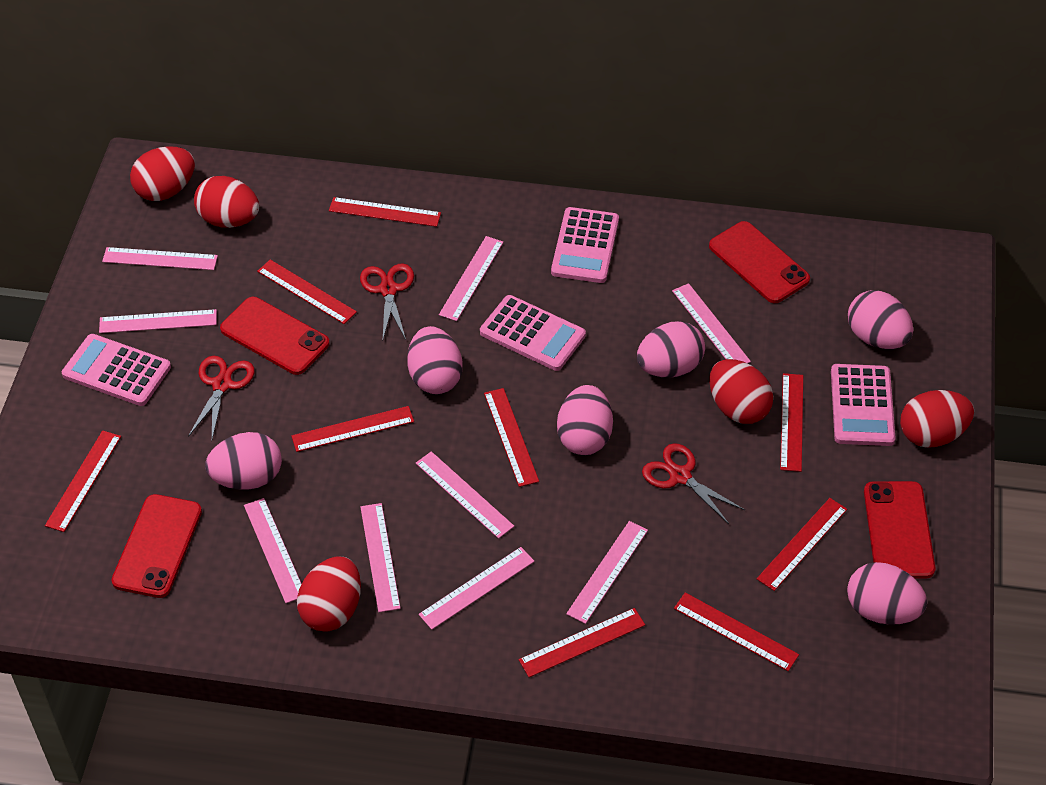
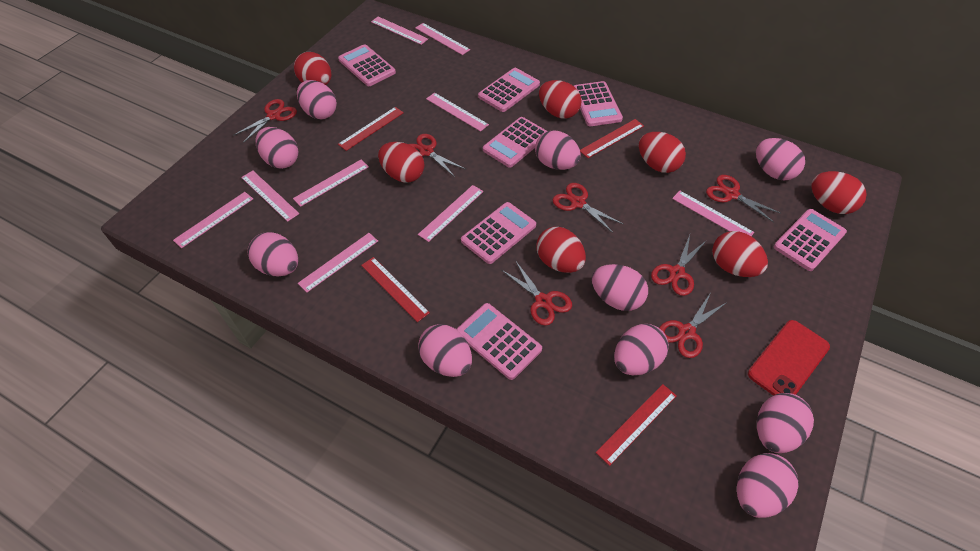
pink calculator: 4 -> 7
pink egg: 6 -> 10
red egg: 5 -> 7
red phone: 4 -> 1
red ruler: 9 -> 4
red scissors: 3 -> 7

